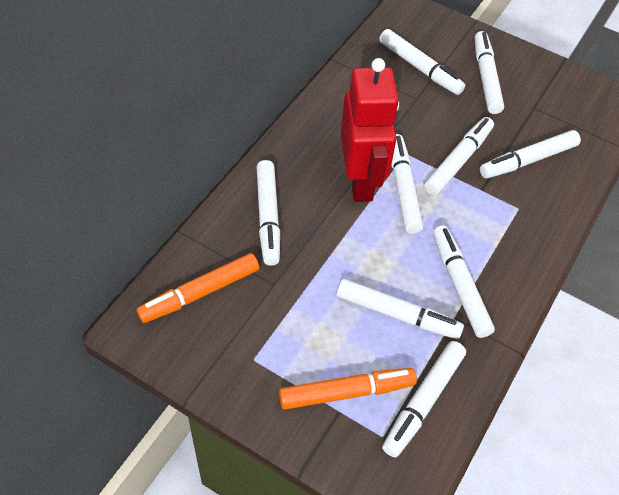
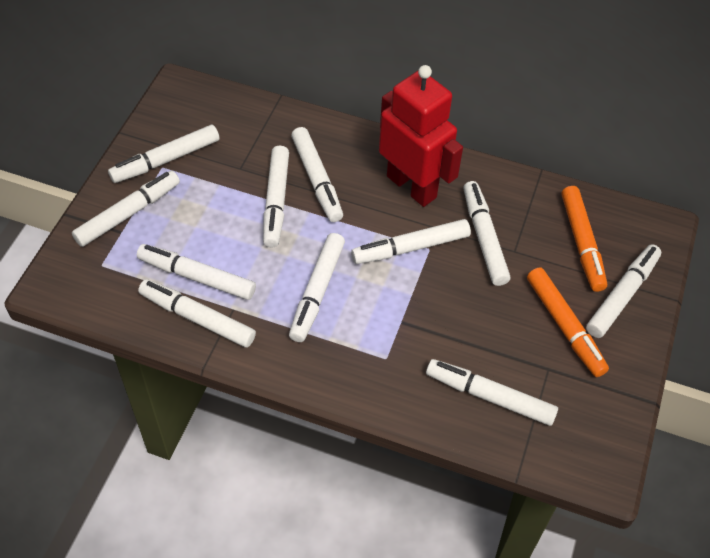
white marker: 9 -> 11

